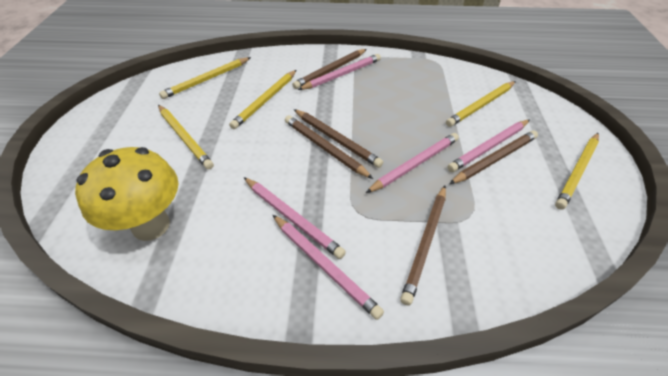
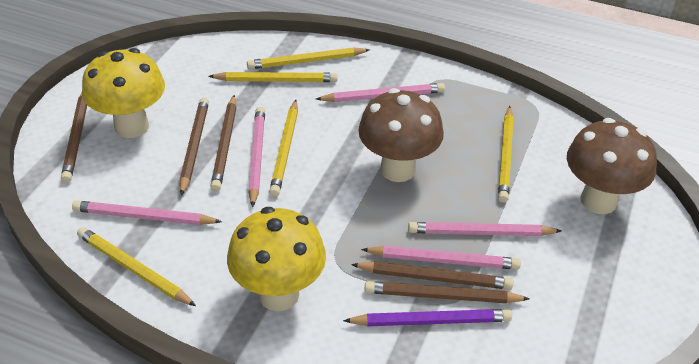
brown mushroom: 0 -> 2
purple pencil: 0 -> 1
yellow mushroom: 1 -> 2

